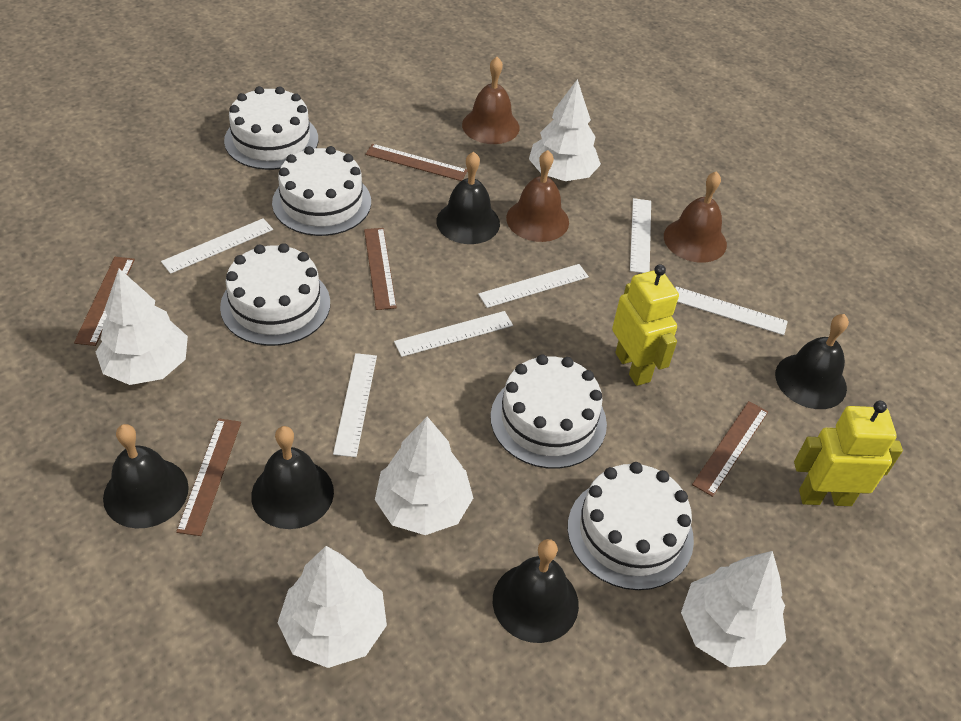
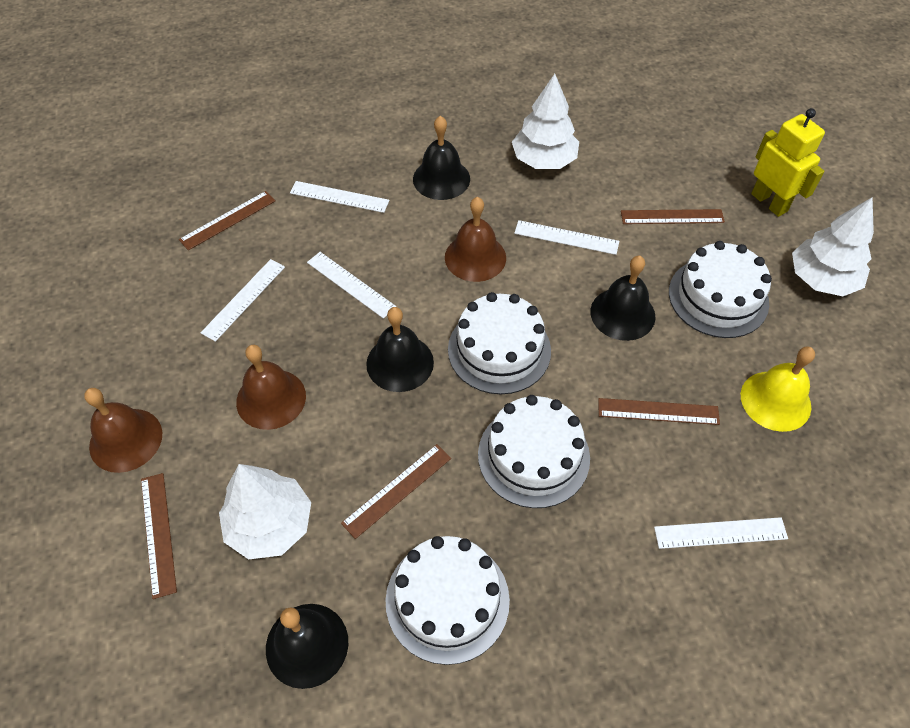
black bell: 5 -> 4
white cake: 5 -> 4
white ruler: 6 -> 5
white tree: 5 -> 3
yellow bell: 0 -> 1
yellow robot: 2 -> 1

